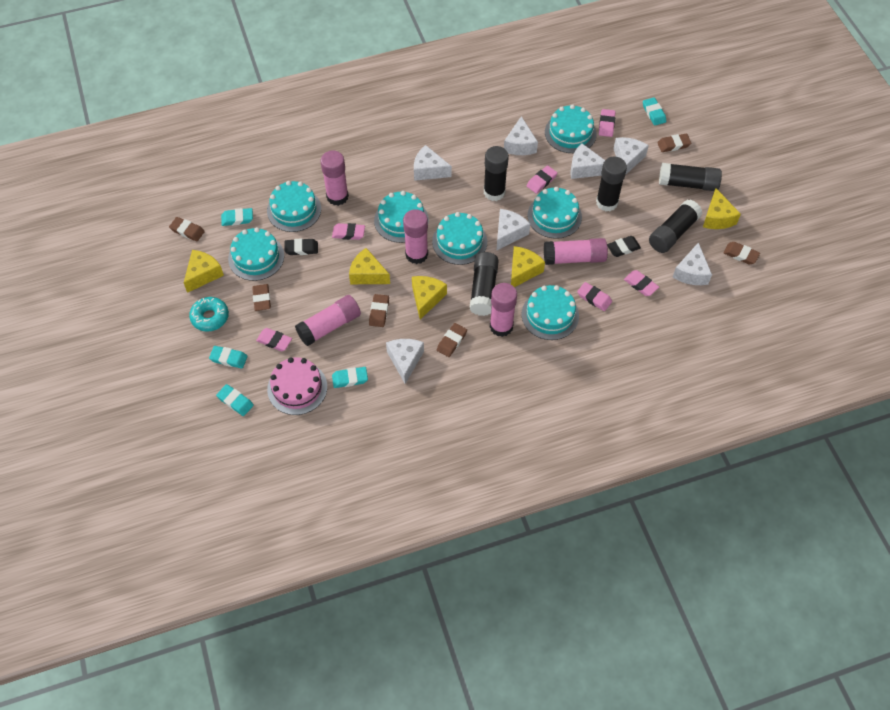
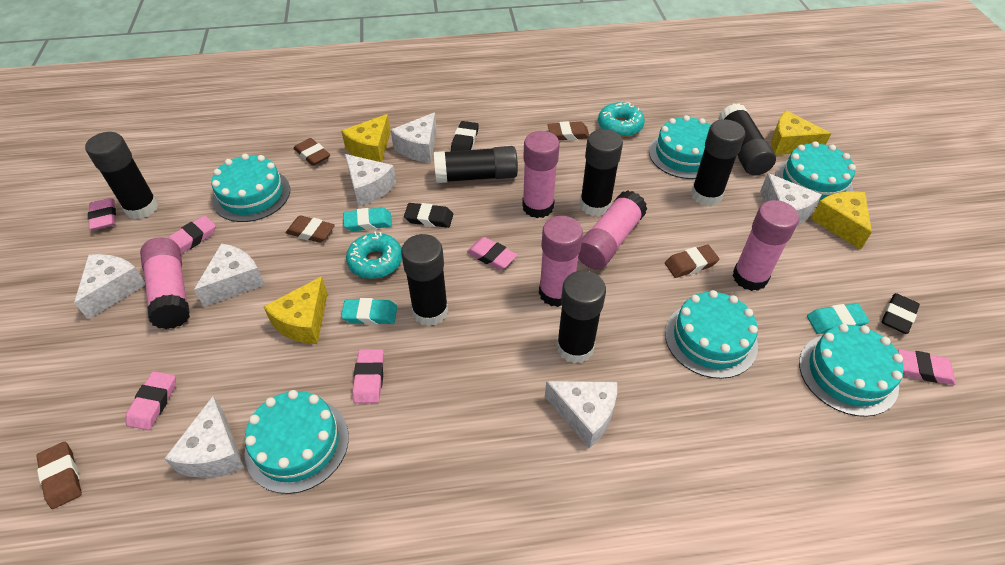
black eraser: 2 -> 3
black glue stick: 5 -> 7
brown eraser: 6 -> 5
pink cake: 1 -> 0
turquoise cake: 7 -> 6
turquoise donut: 1 -> 2
turquoise eraser: 5 -> 3
yellow cheese: 5 -> 4

